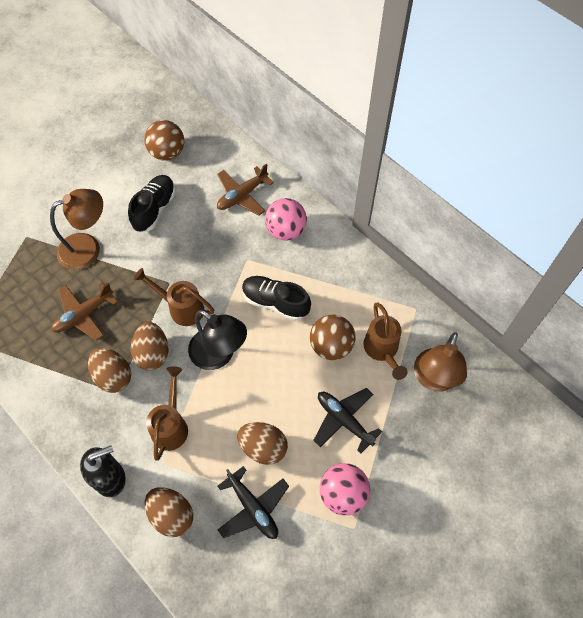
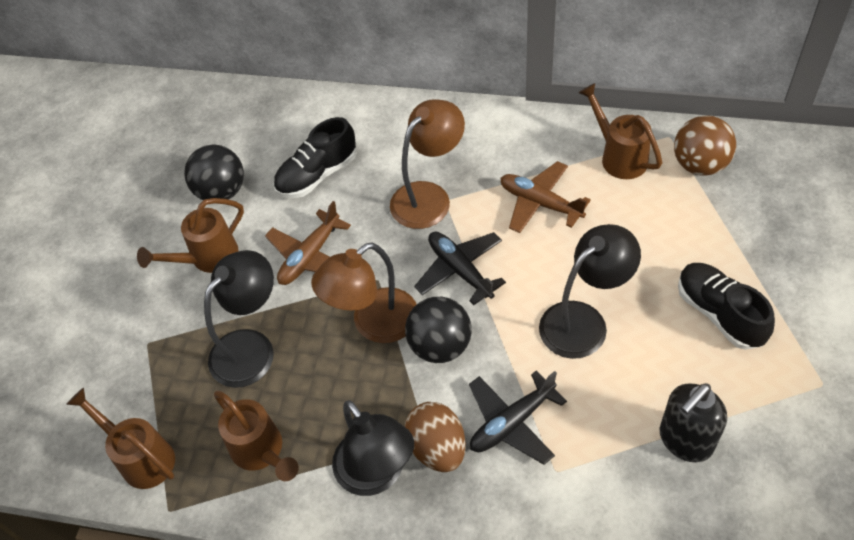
black ball: 0 -> 2
black lamp: 1 -> 3
brown ball: 2 -> 1
brown egg: 4 -> 1
brown watering can: 3 -> 4
pink ball: 2 -> 0

